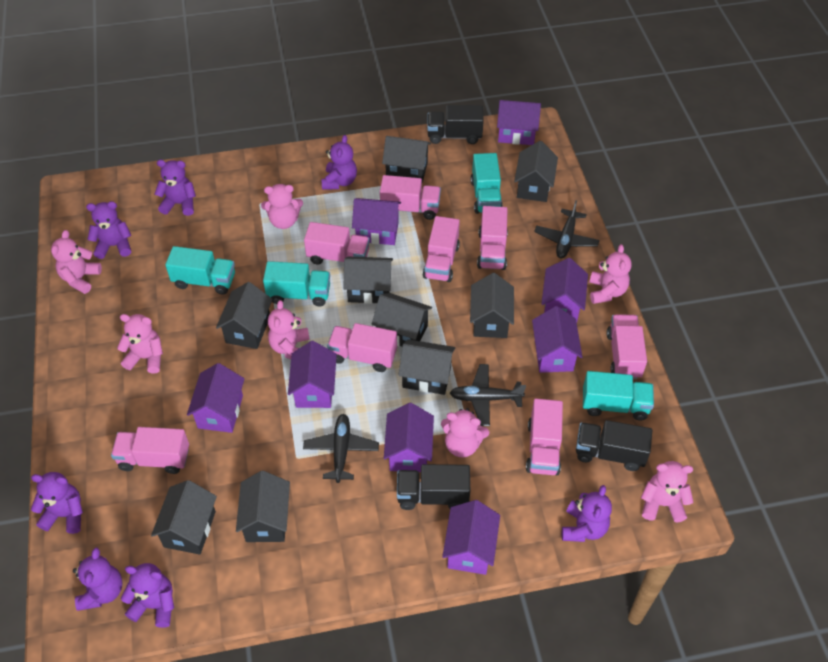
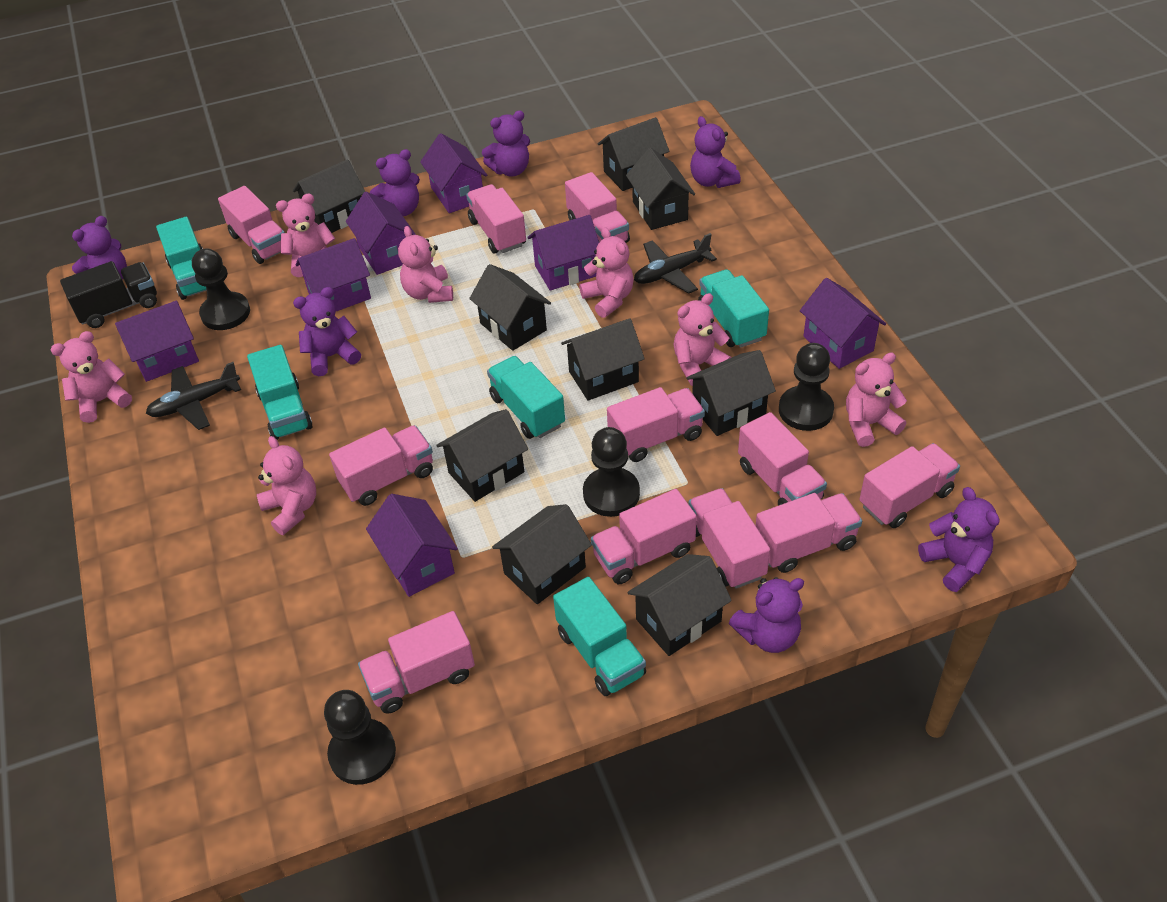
black pawn: 0 -> 4
black plane: 3 -> 2
black truck: 3 -> 1
pink truck: 8 -> 11
purple house: 8 -> 7
turquoise truck: 4 -> 5

